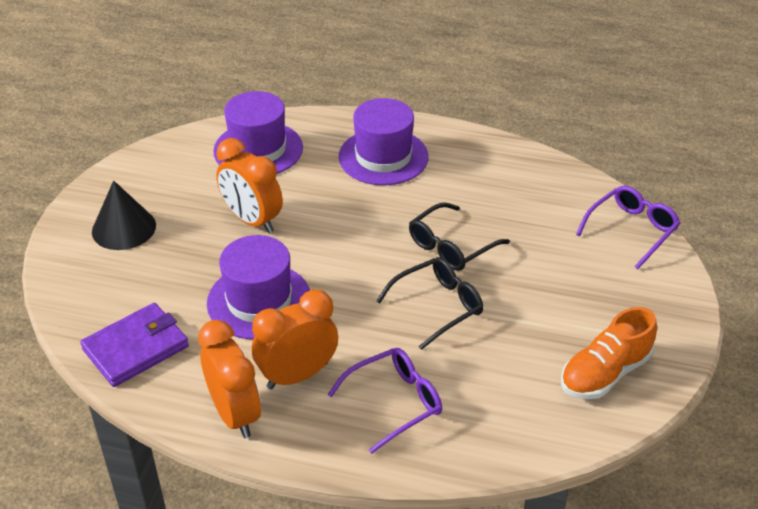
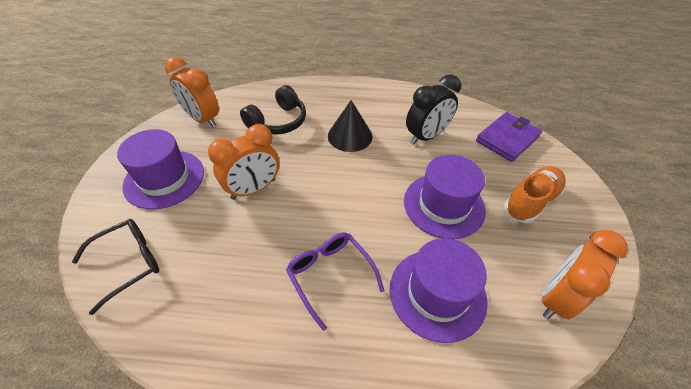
black clock: 0 -> 1
black glasses: 2 -> 1
black headphones: 0 -> 1
purple glasses: 2 -> 1

